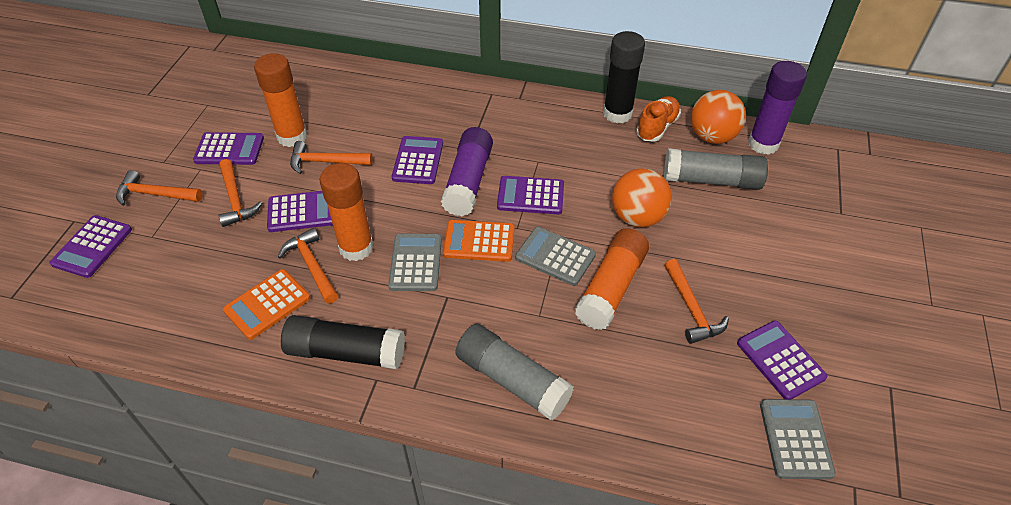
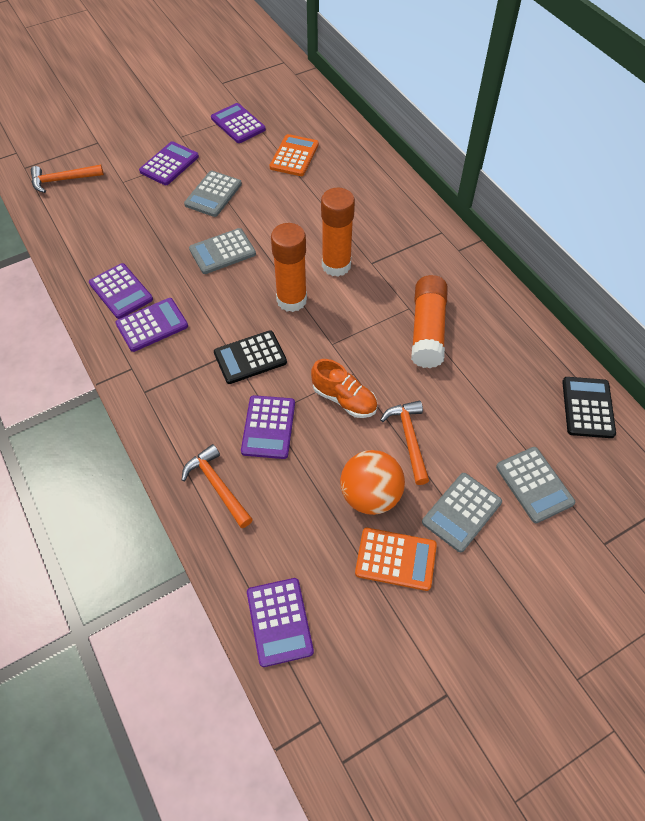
black calculator: 0 -> 2
black glue stick: 2 -> 0
grey calculator: 3 -> 4
grey glue stick: 2 -> 0
orange ball: 2 -> 1
orange hammer: 5 -> 3
purple glue stick: 2 -> 0

